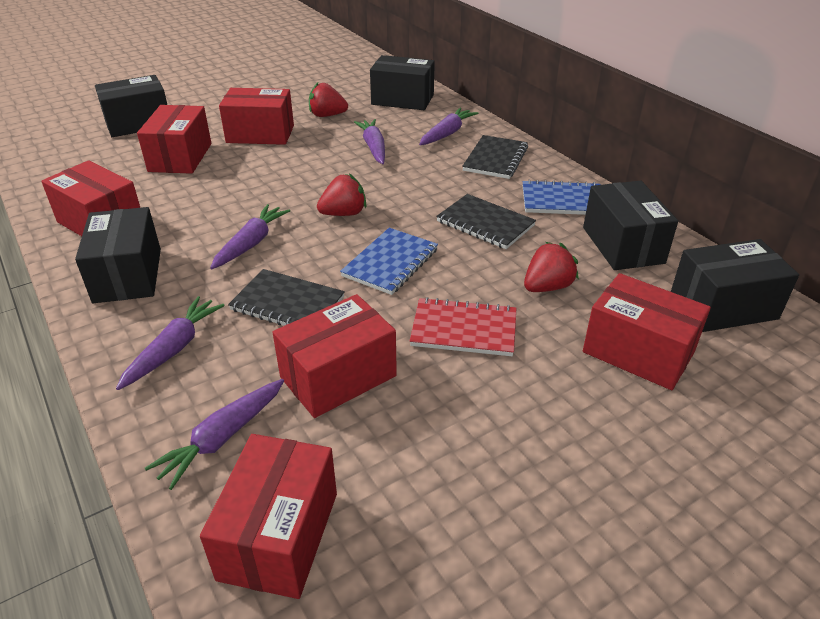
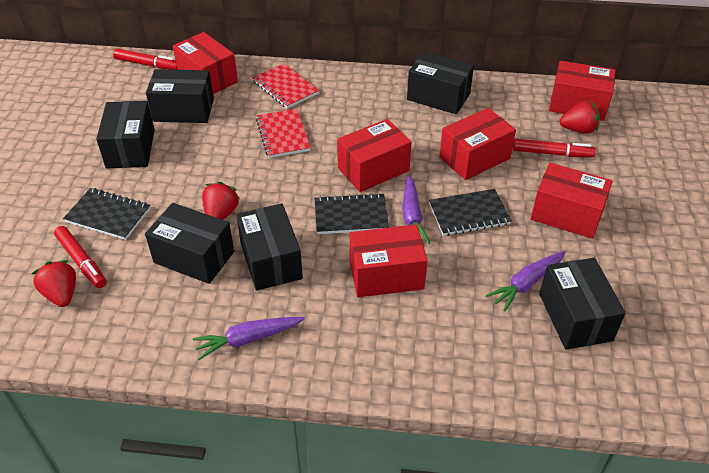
black box: 5 -> 6
blue notebook: 2 -> 0
purple carrot: 5 -> 3
red marker: 0 -> 3
red notebook: 1 -> 2

